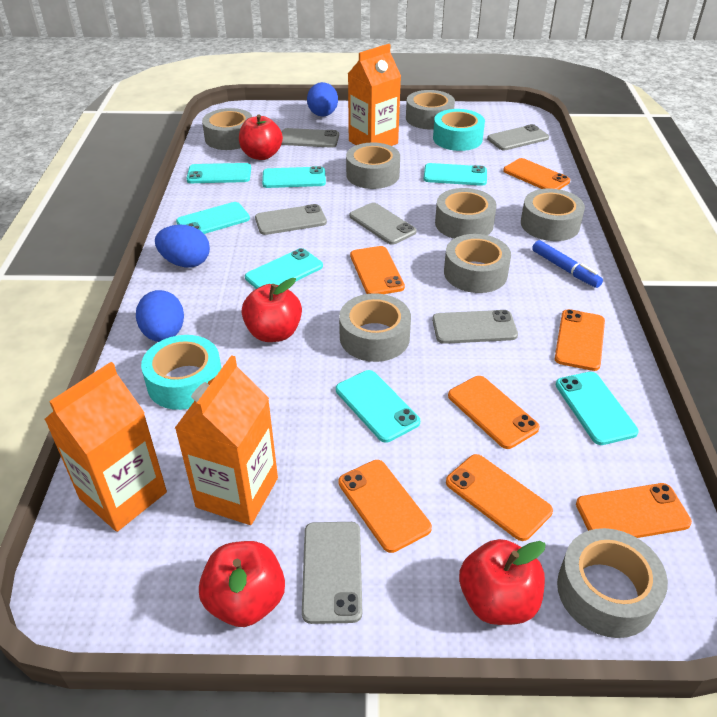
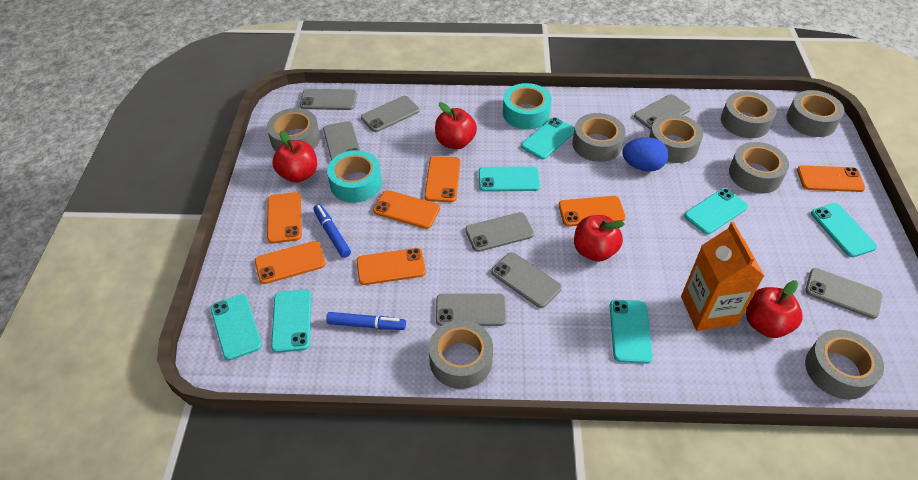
blue egg: 3 -> 1
blue marker: 1 -> 2
grey phone: 6 -> 8
orange carton: 3 -> 1

